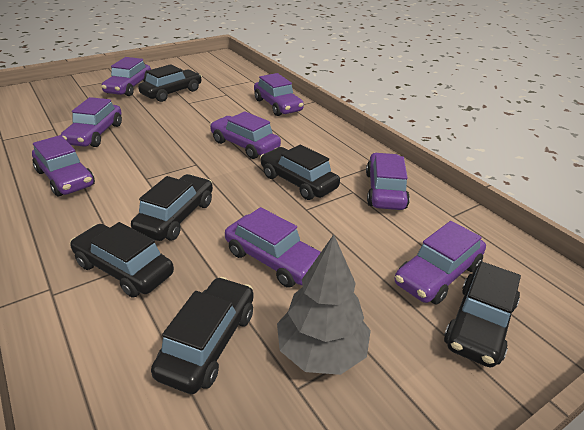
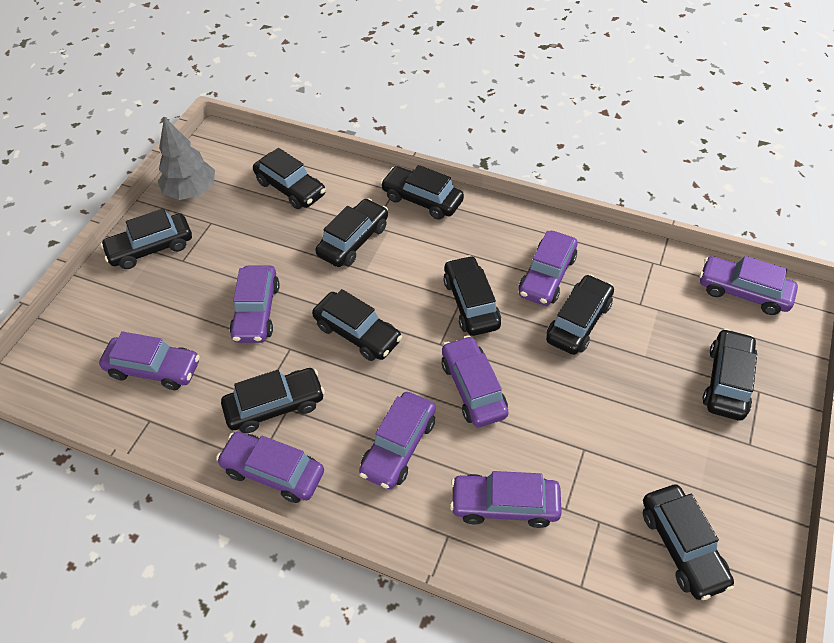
black car: 6 -> 10

